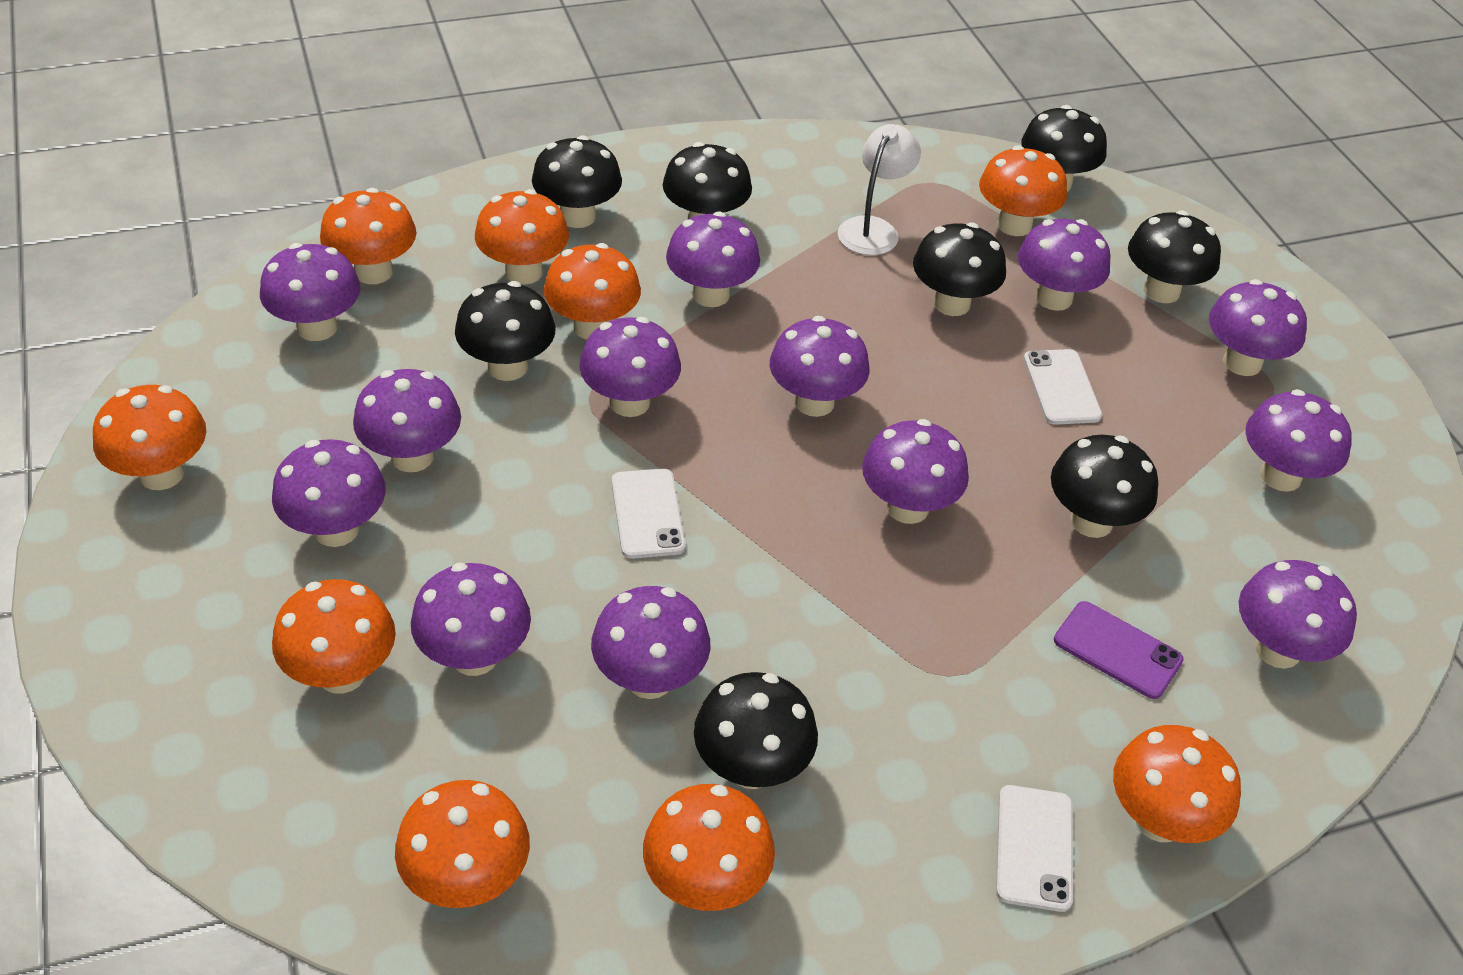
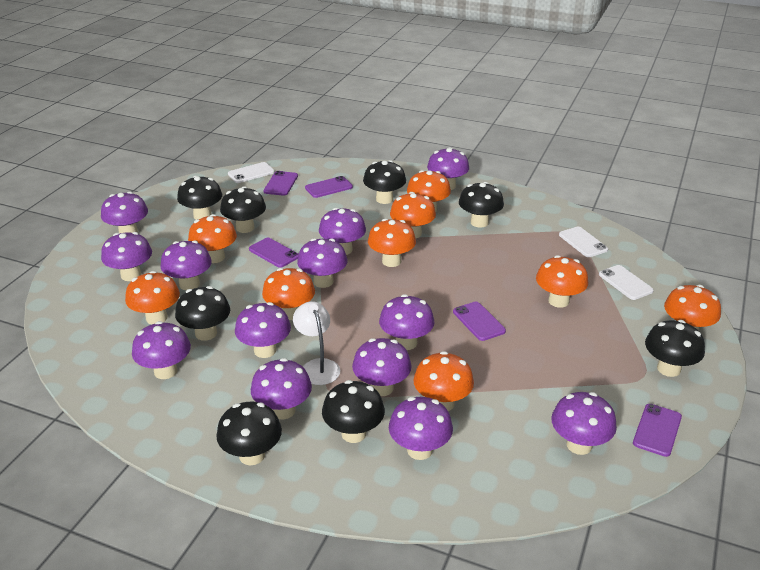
purple phone: 1 -> 5

